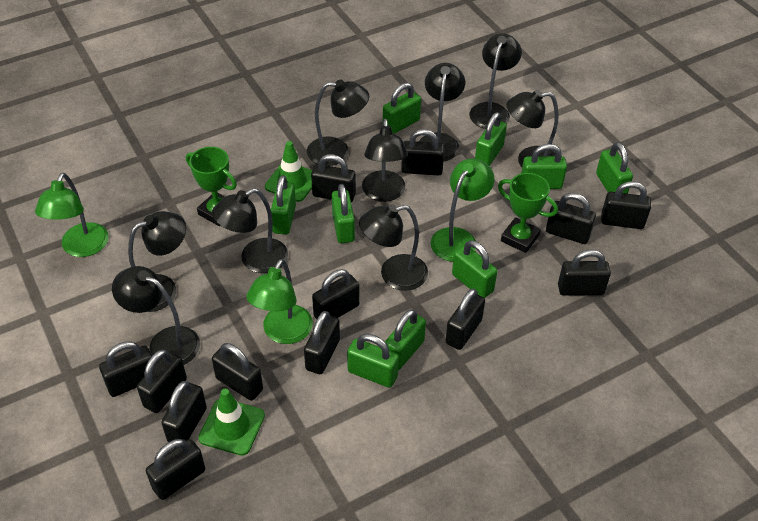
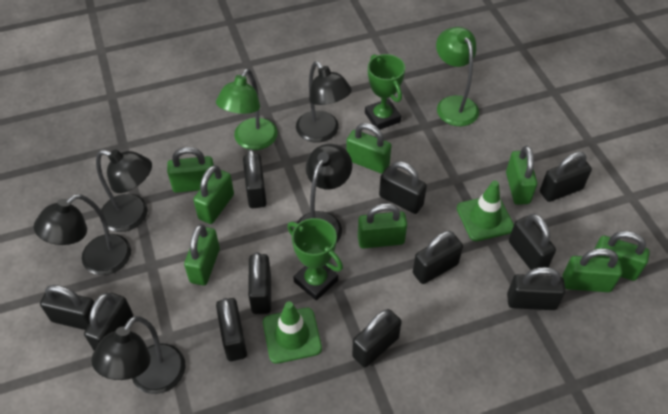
black lamp: 9 -> 5
black padlock: 13 -> 11
green lamp: 3 -> 2
green padlock: 9 -> 8

